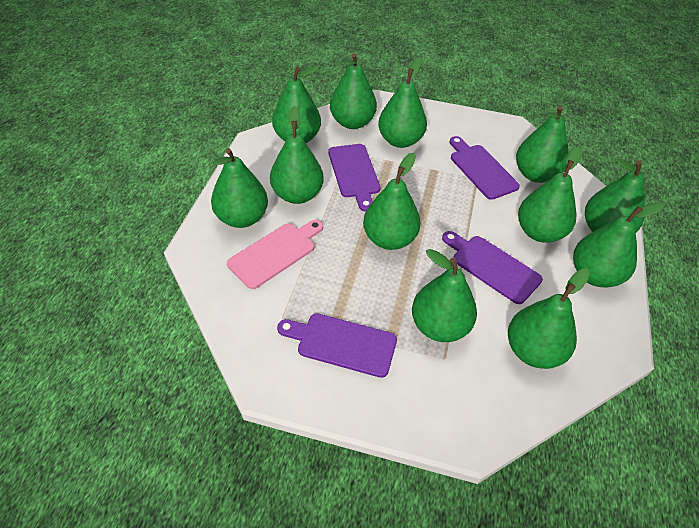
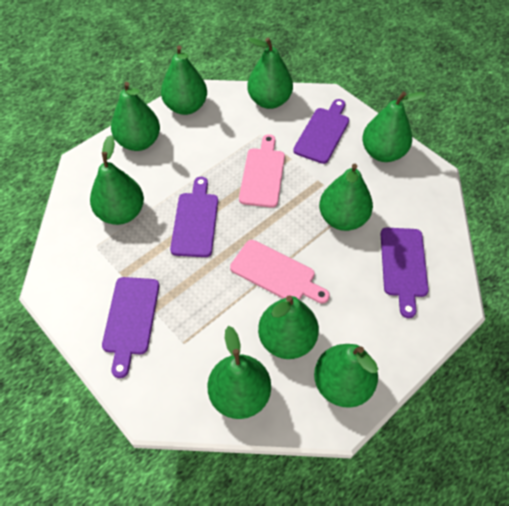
green pear: 12 -> 9
pink cutting board: 1 -> 2

